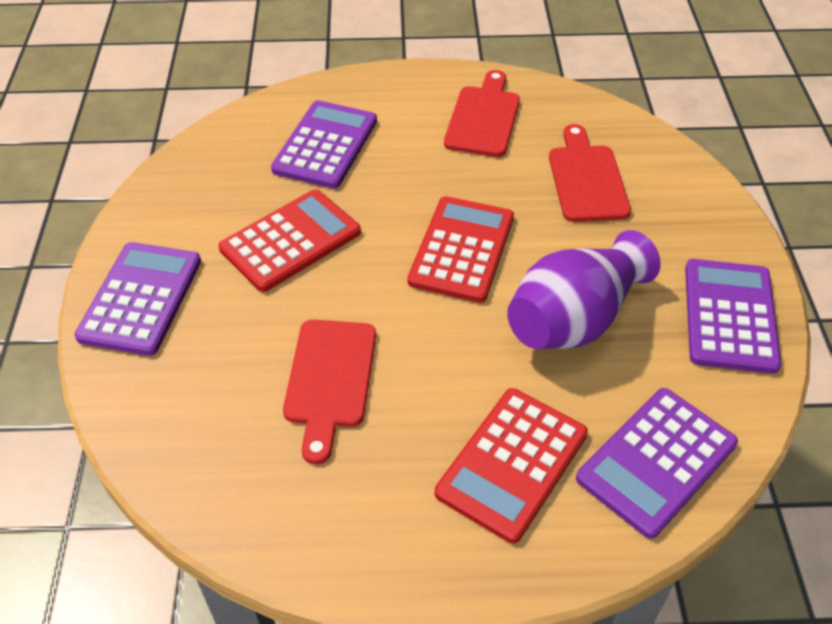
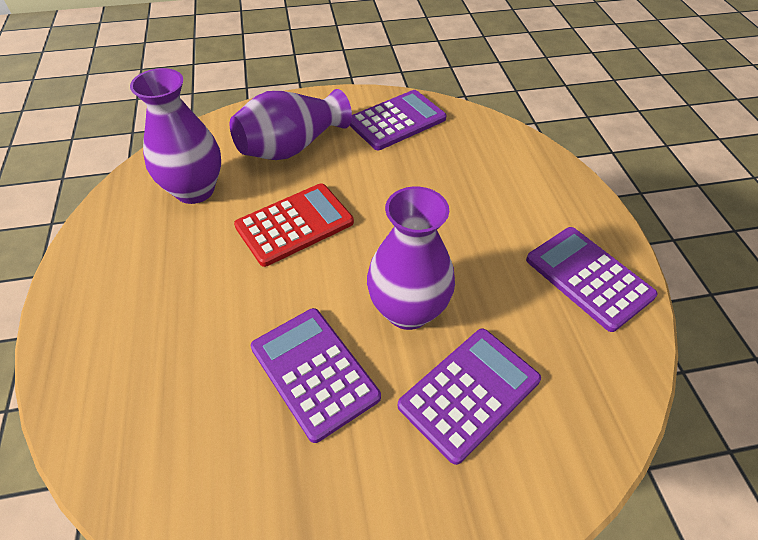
purple vase: 1 -> 3
red calculator: 3 -> 1
red cutting board: 3 -> 0

